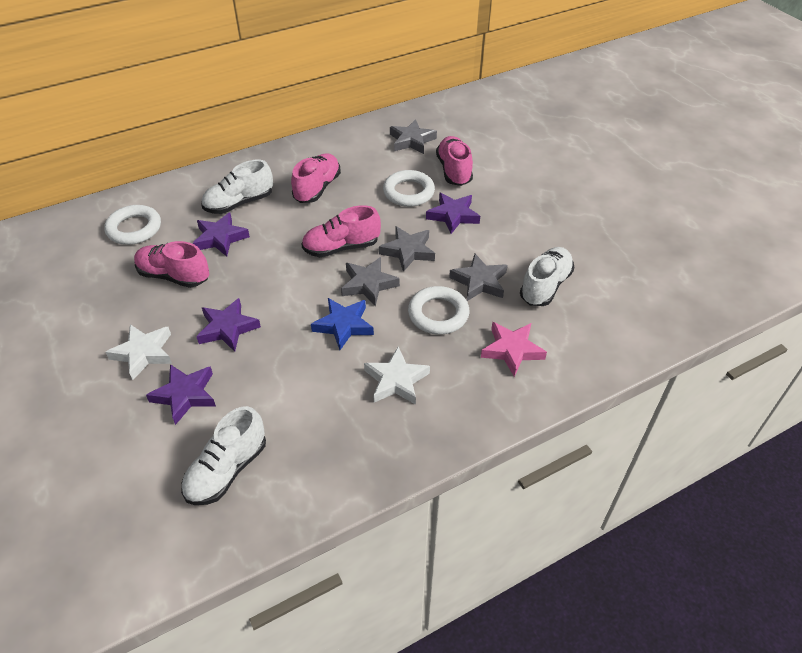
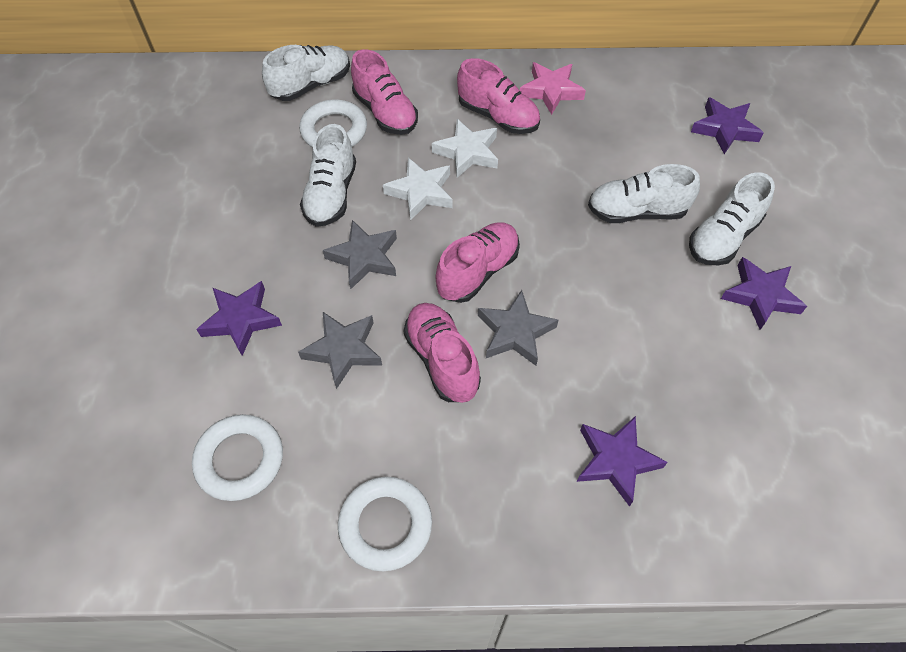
blue star: 1 -> 0
grey star: 4 -> 3
white shoe: 3 -> 4

